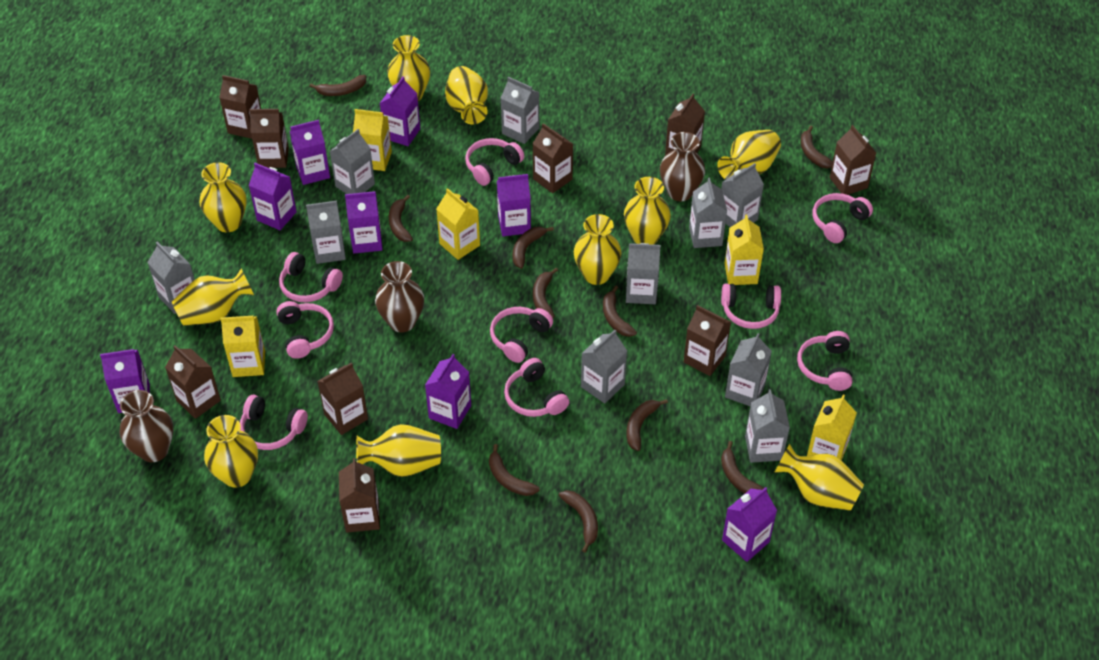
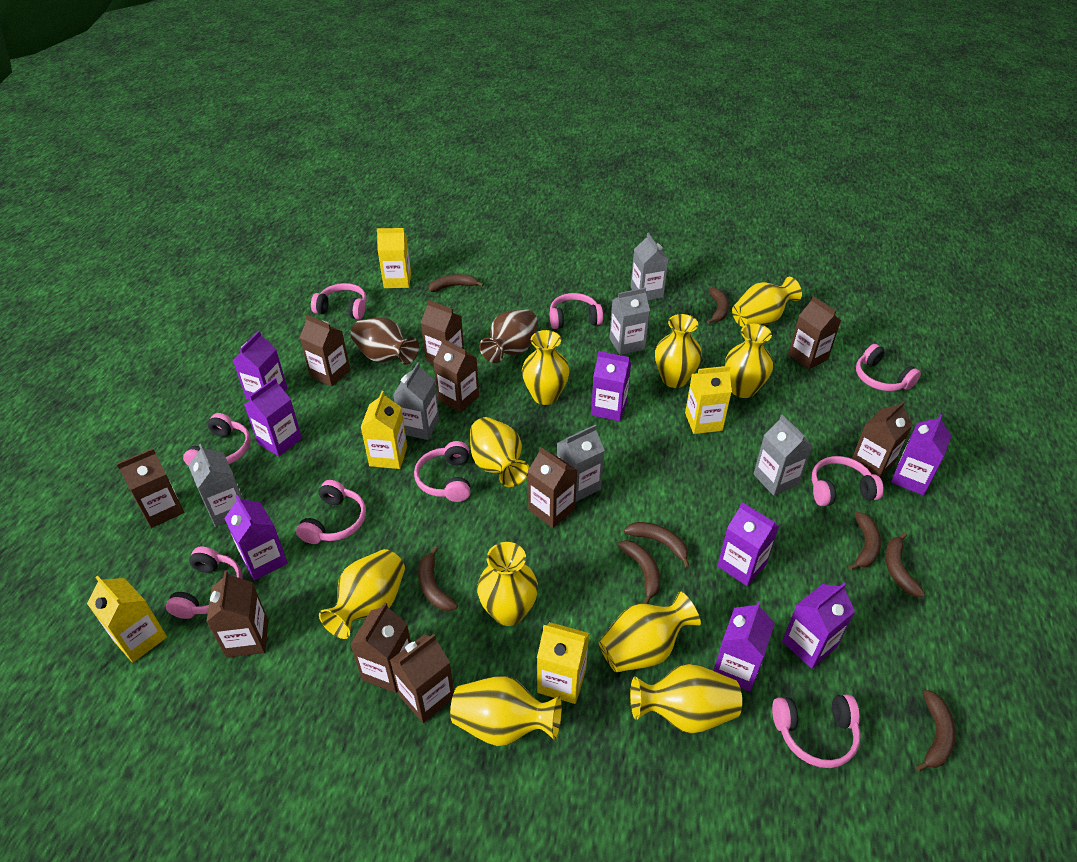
brown banana: 10 -> 8
brown carton: 9 -> 10
brown vase: 3 -> 2
grey carton: 10 -> 6

